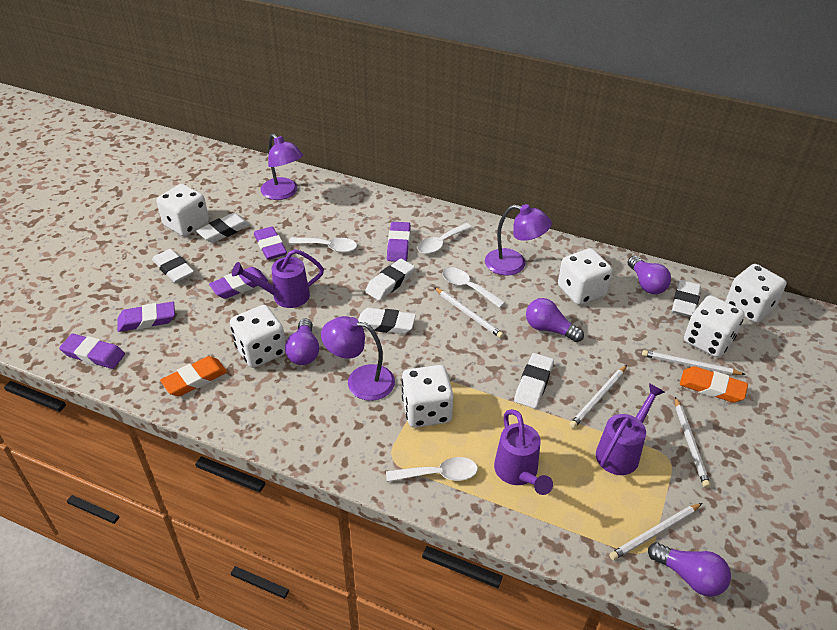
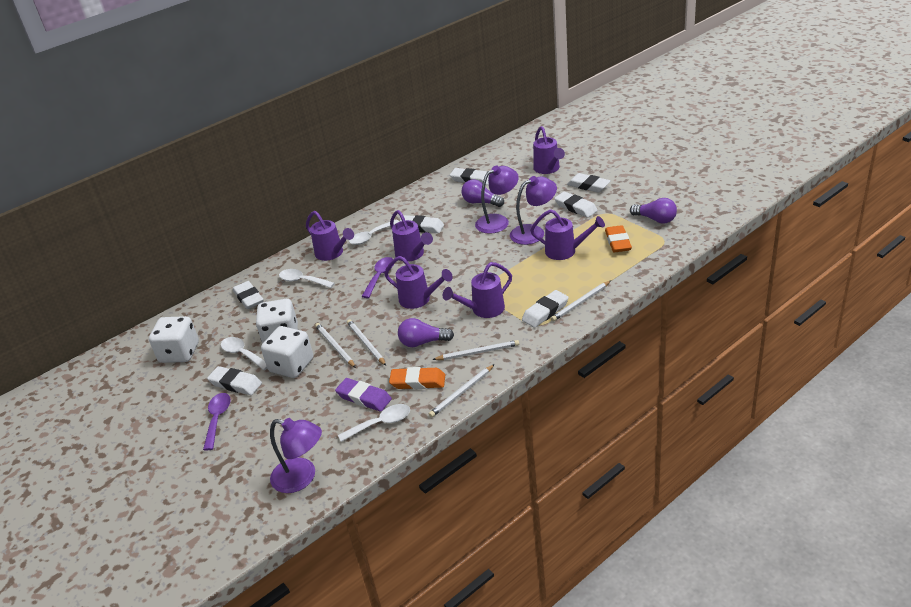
purple eraser: 5 -> 1
purple light bulb: 4 -> 3
purple spoon: 0 -> 2
purple watering can: 3 -> 6
white dice: 6 -> 3
white eraser: 6 -> 7

